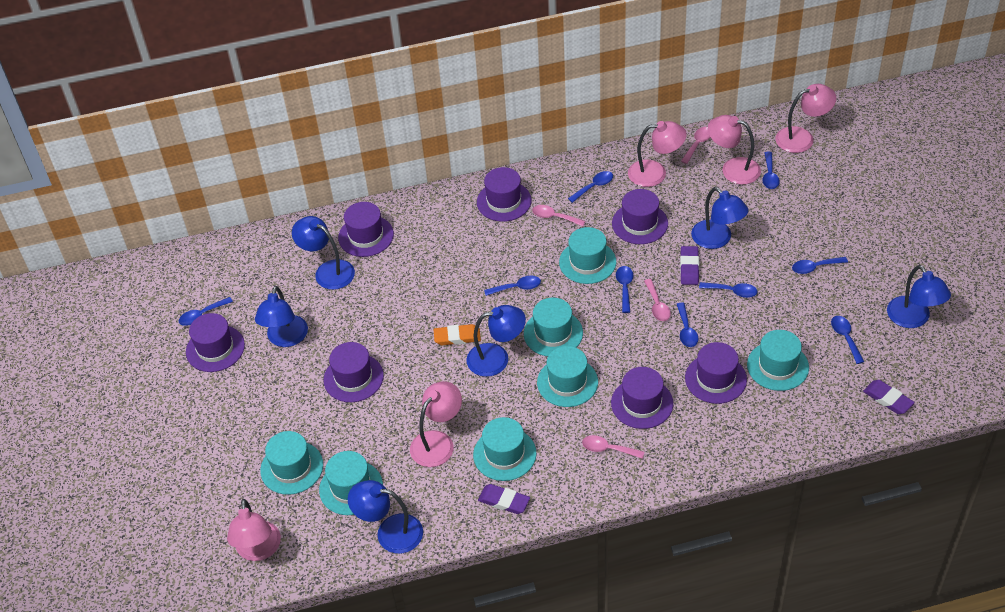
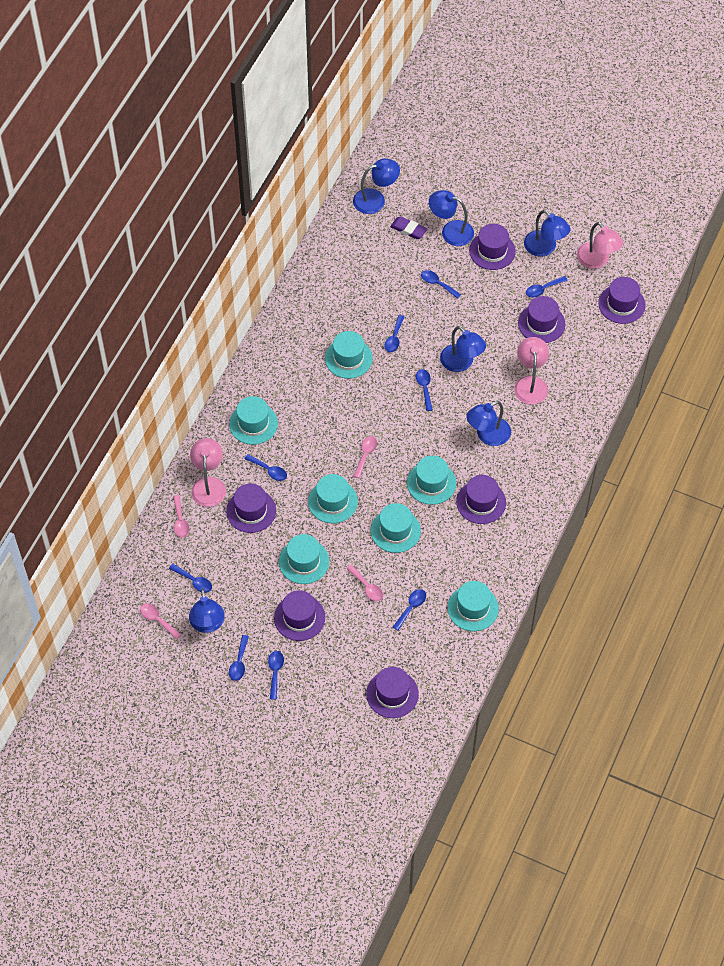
orange eraser: 1 -> 0
pink lamp: 5 -> 3
purple eraser: 3 -> 1

